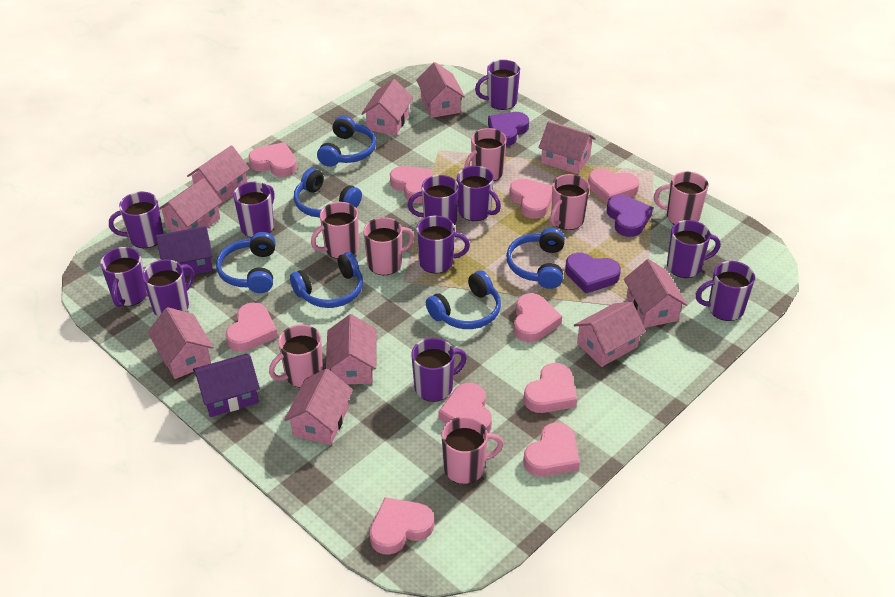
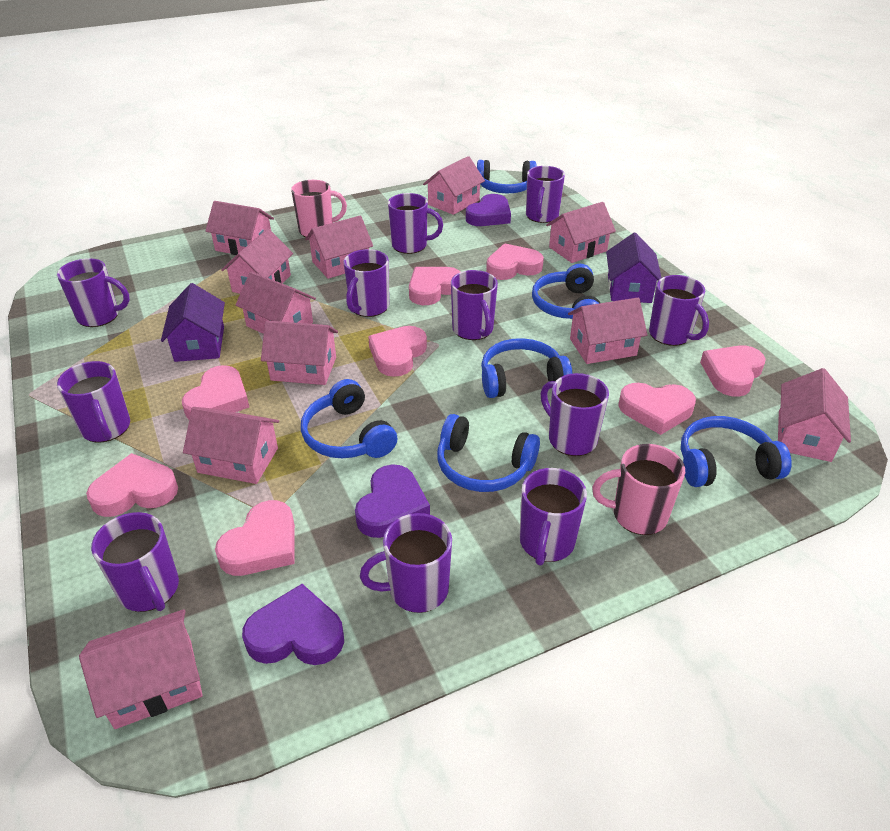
pink heart: 10 -> 8
pink house: 10 -> 11
pink mug: 7 -> 2

